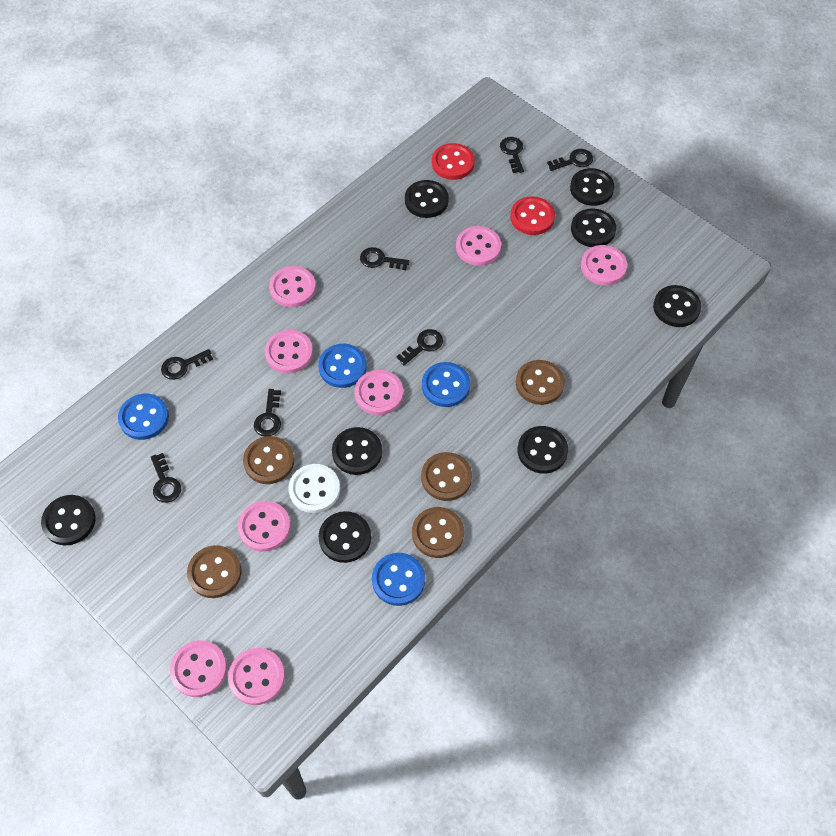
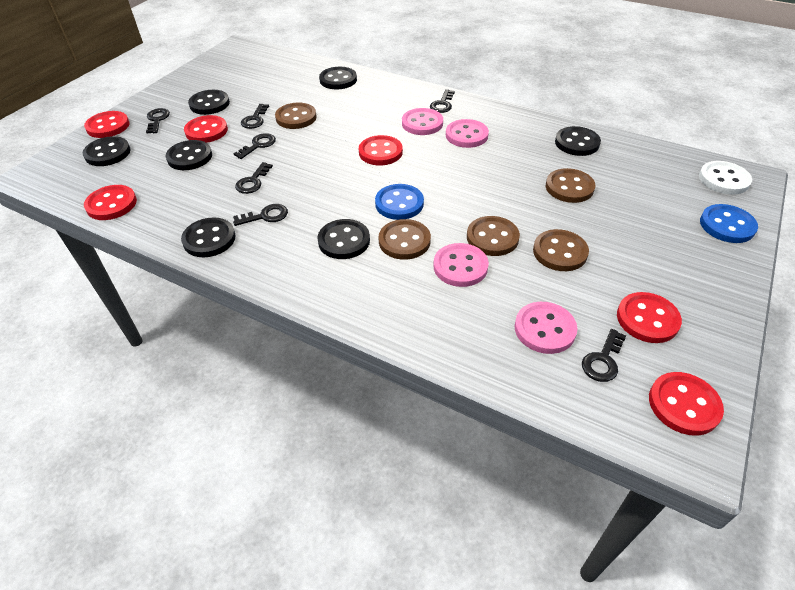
black button: 8 -> 7
blue button: 4 -> 2
pink button: 8 -> 4
red button: 2 -> 6

